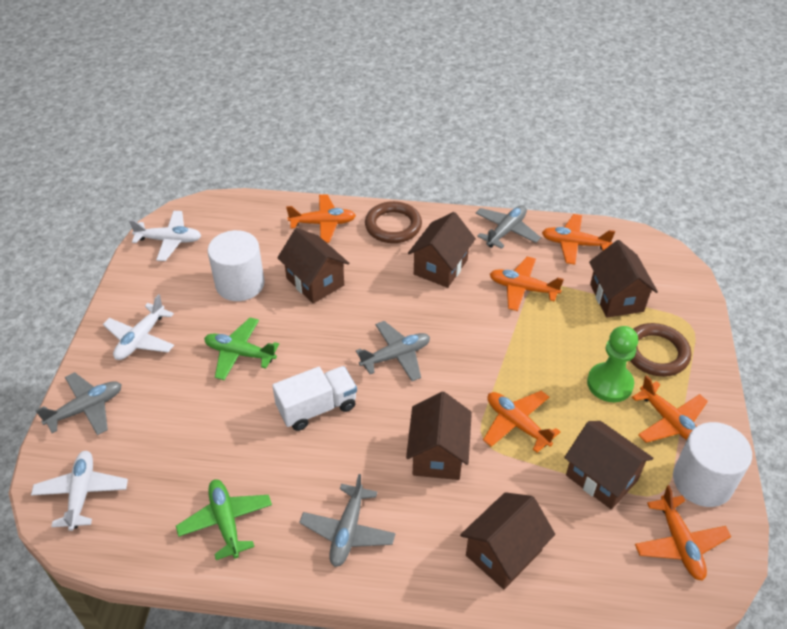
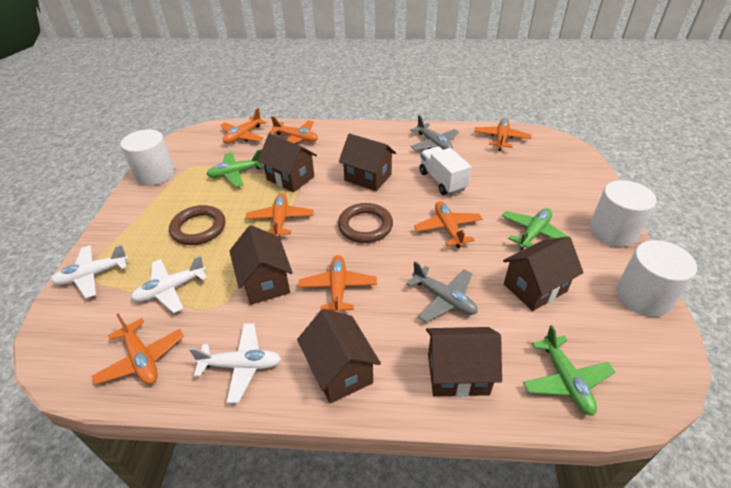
green pawn: 1 -> 0
green plane: 2 -> 3
grey plane: 4 -> 2
orange plane: 6 -> 7
white cylinder: 2 -> 3

